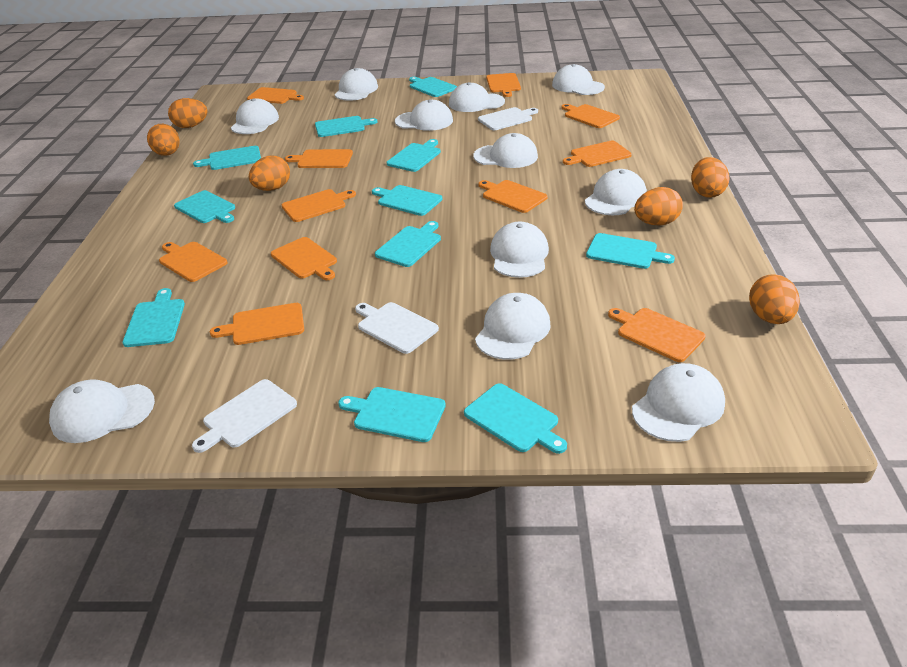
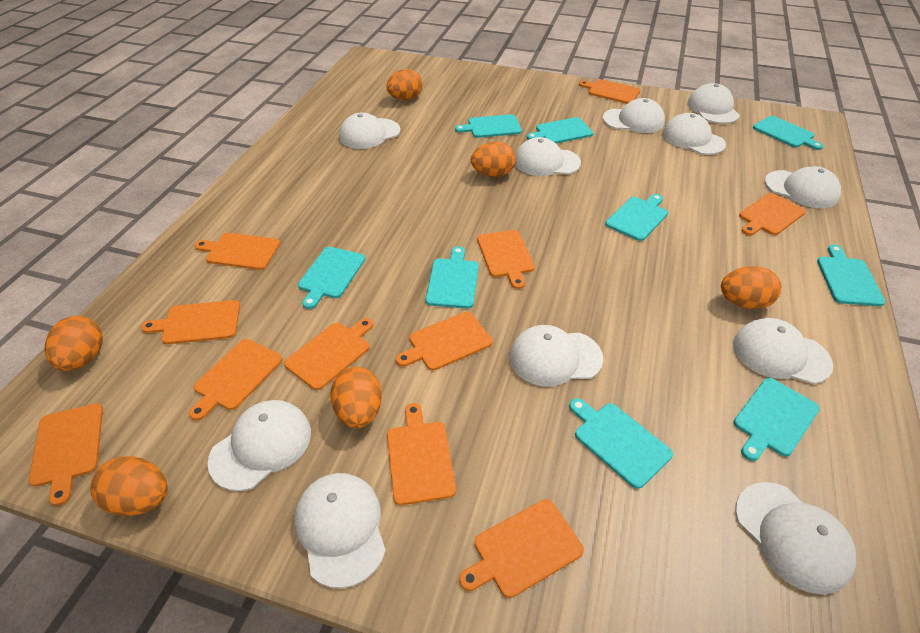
turquoise cutting board: 11 -> 9
white cutting board: 3 -> 0

